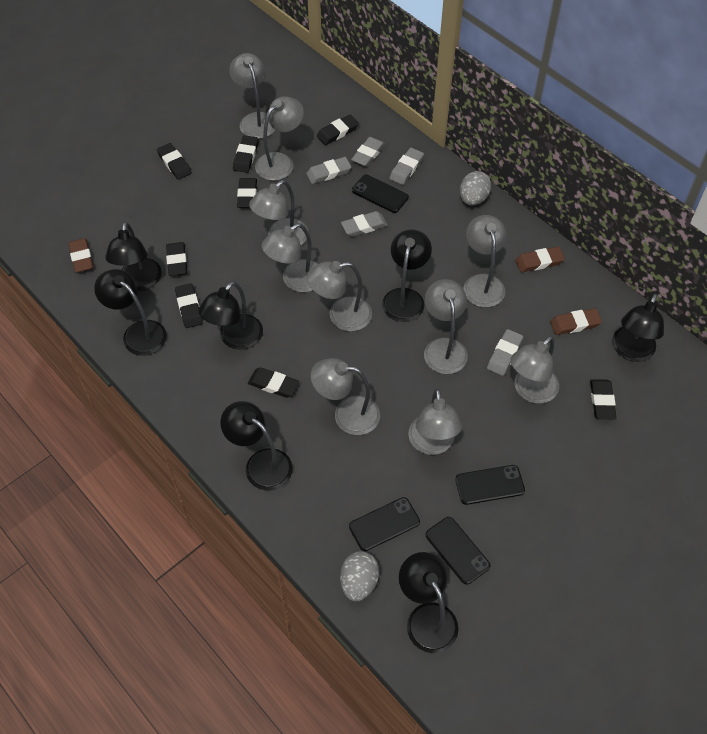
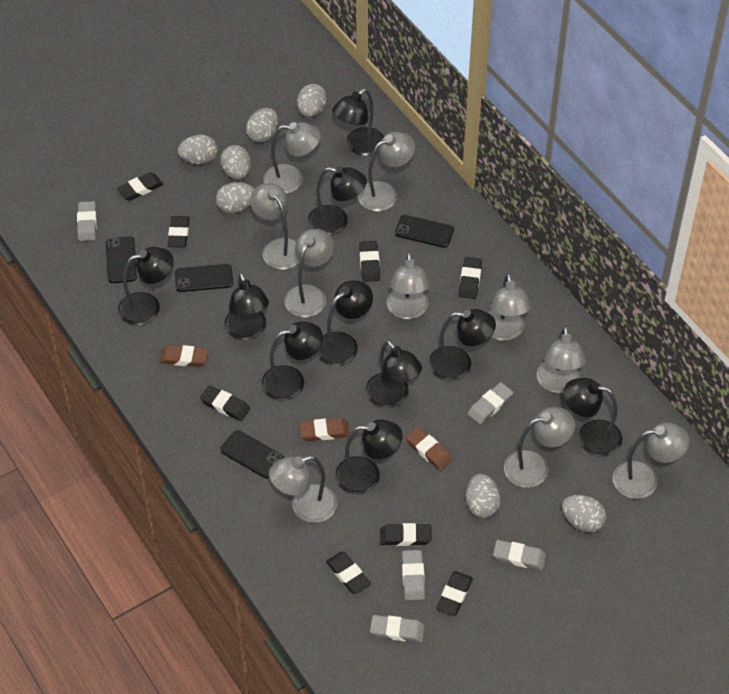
black lamp: 7 -> 10
grey egg: 2 -> 7

